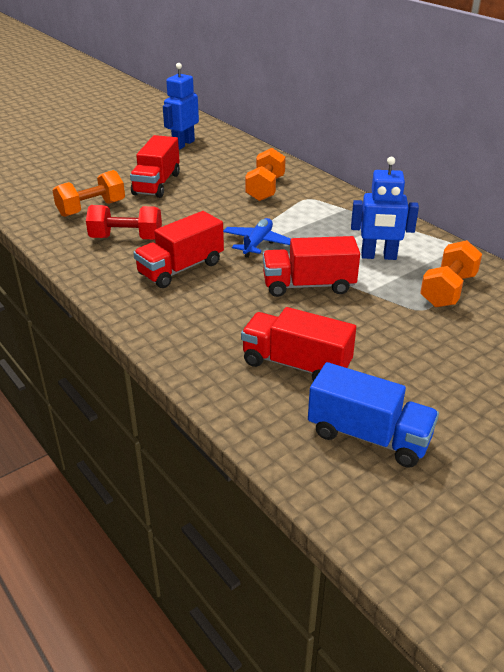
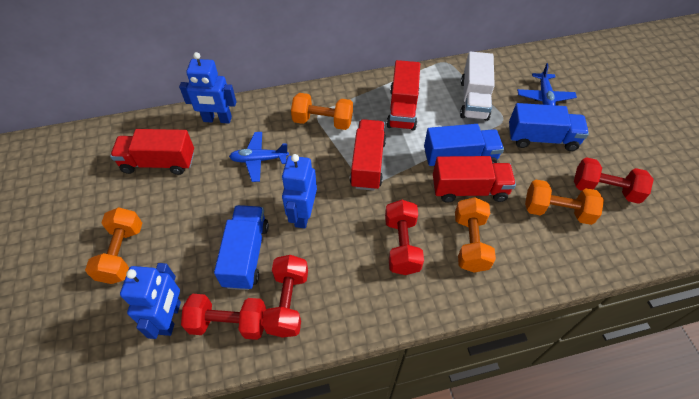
blue plane: 1 -> 2
blue robot: 2 -> 3
blue truck: 1 -> 3
orange dumbbell: 3 -> 4
red dumbbell: 1 -> 4
white truck: 0 -> 1

